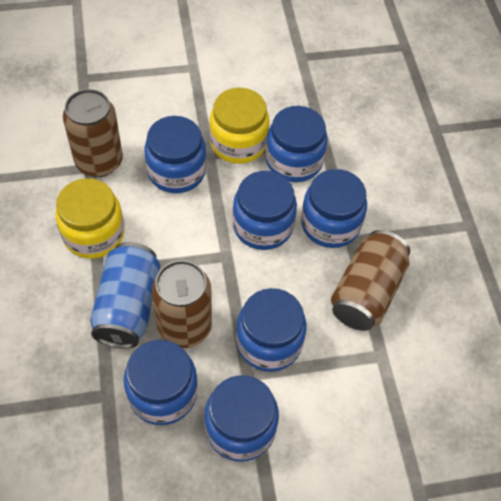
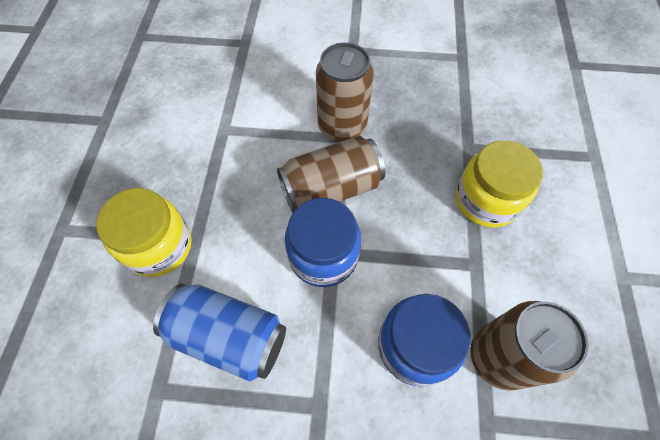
blue jar: 7 -> 2

